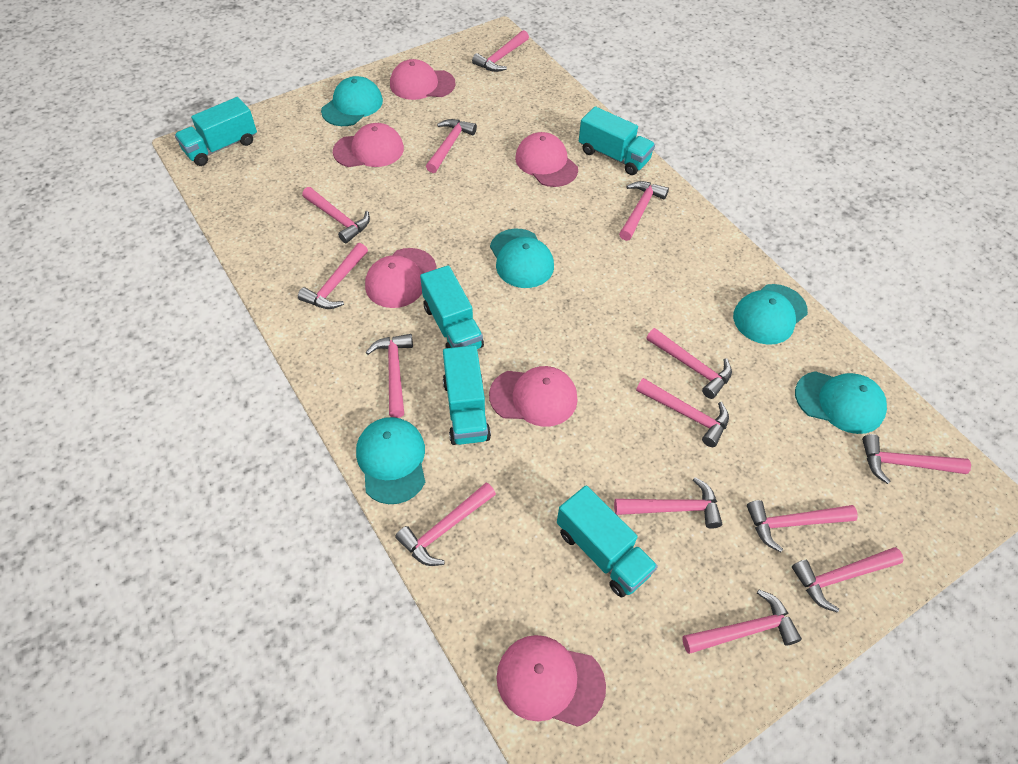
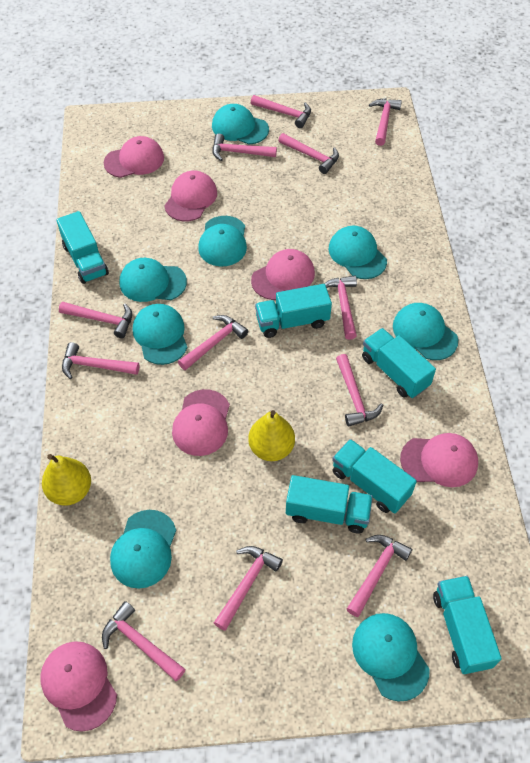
pink hammer: 14 -> 12
turquoise cap: 5 -> 8
turquoise truck: 5 -> 6
yellow pear: 0 -> 2

